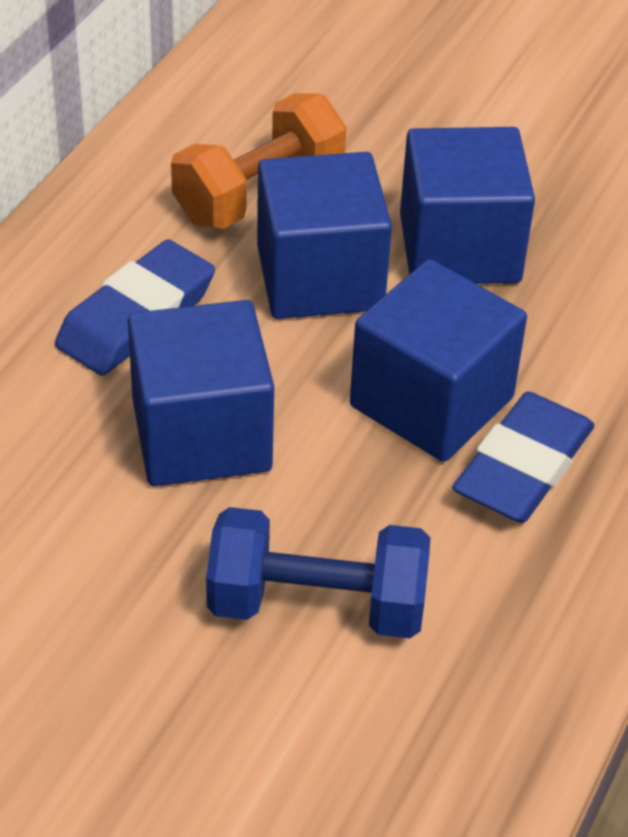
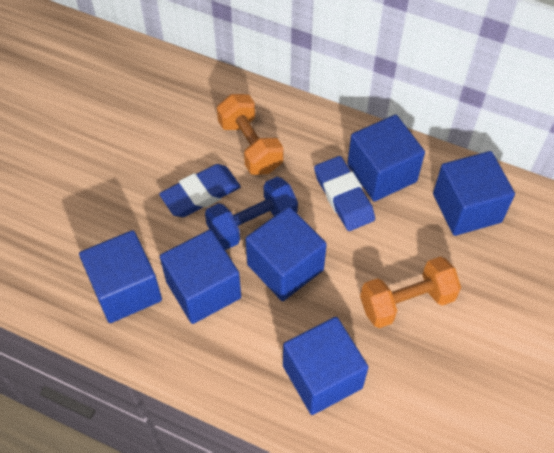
blue cube: 4 -> 6
orange dumbbell: 1 -> 2

